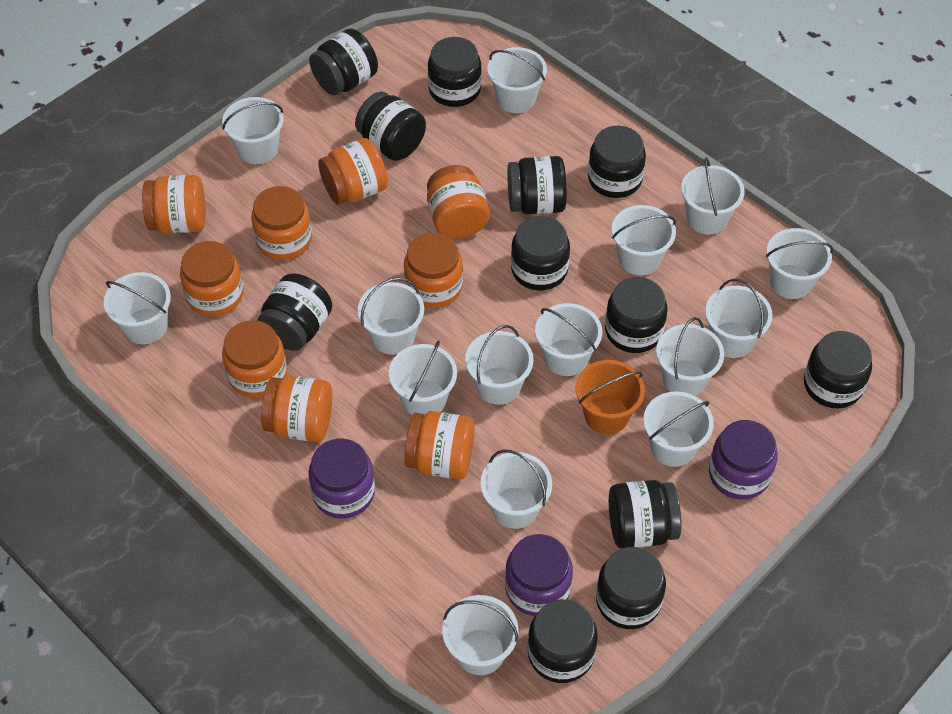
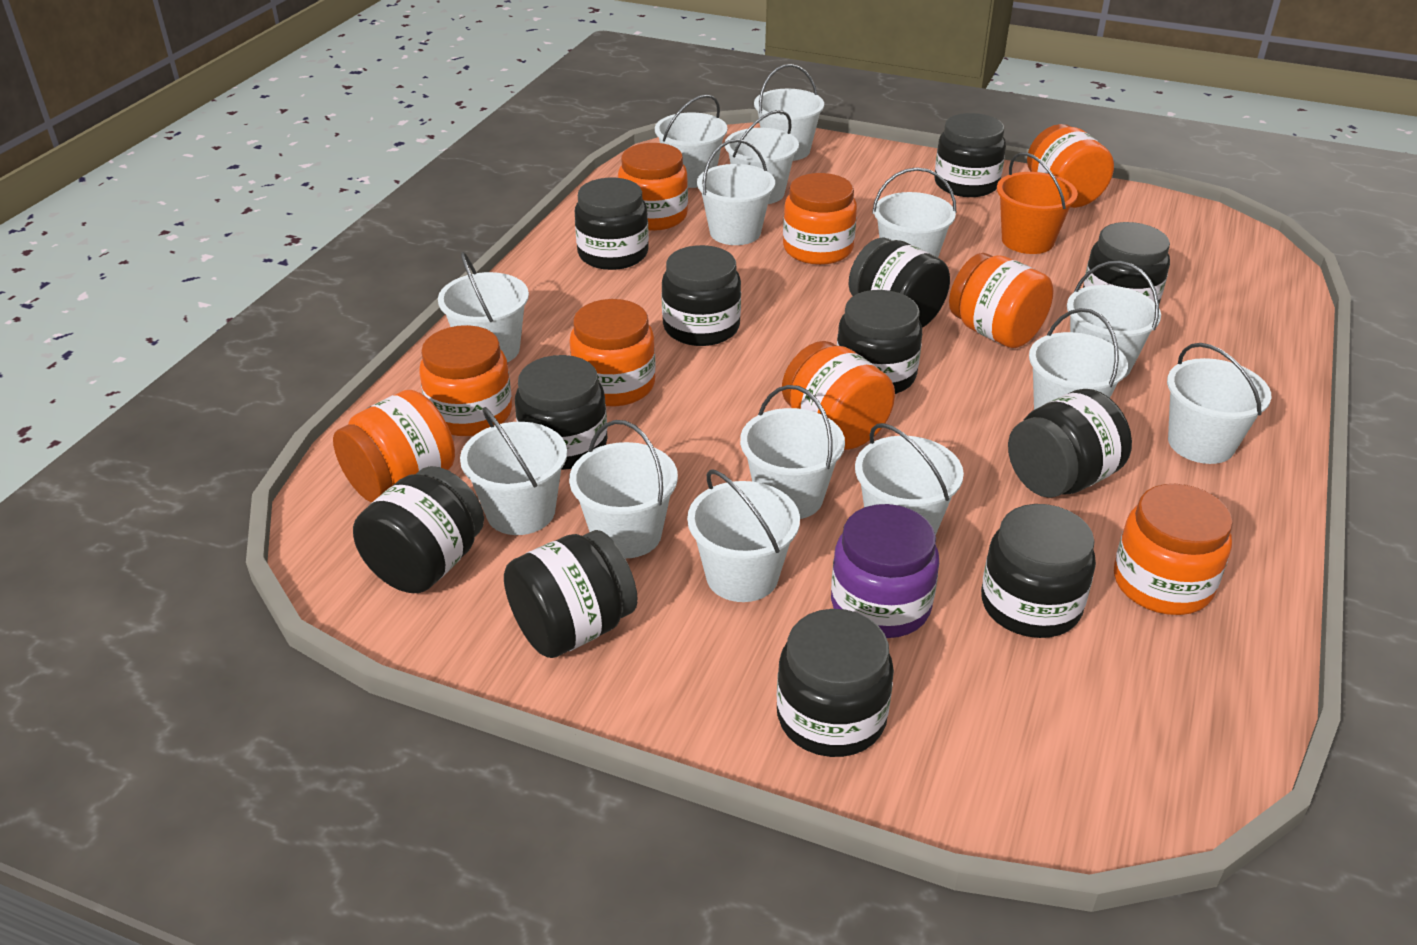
purple jar: 3 -> 1
white bucket: 15 -> 14

